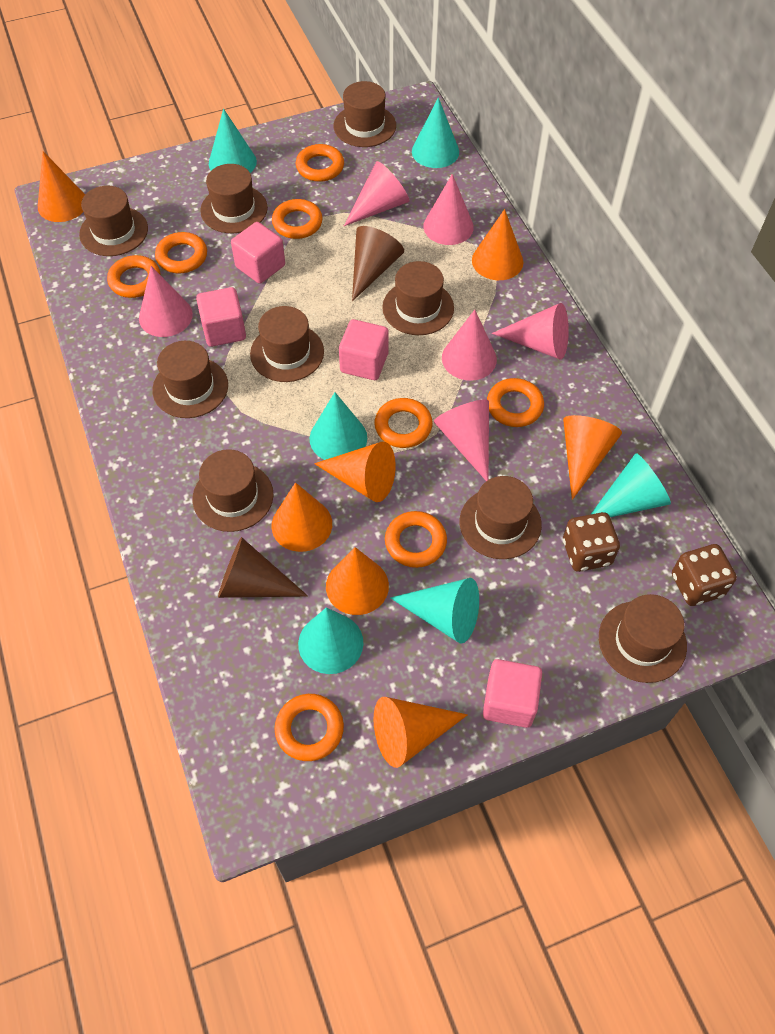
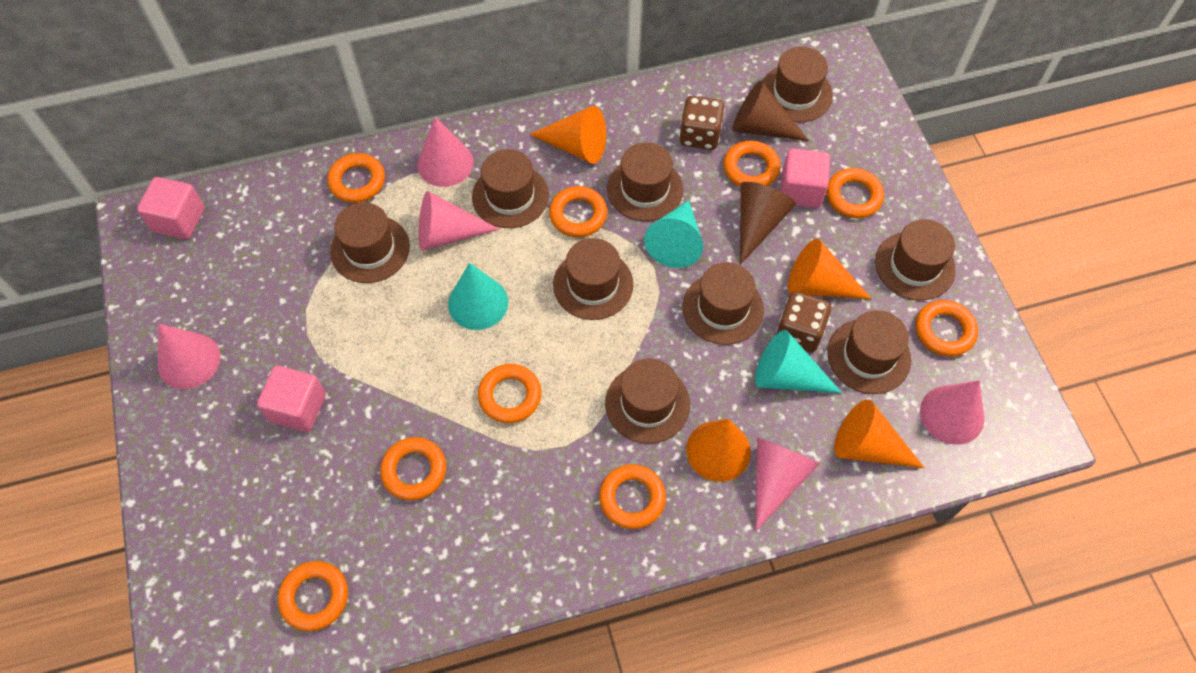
orange cone: 7 -> 4
orange ring: 8 -> 9
pink cone: 6 -> 5
pink cube: 4 -> 3
turquoise cone: 6 -> 3

